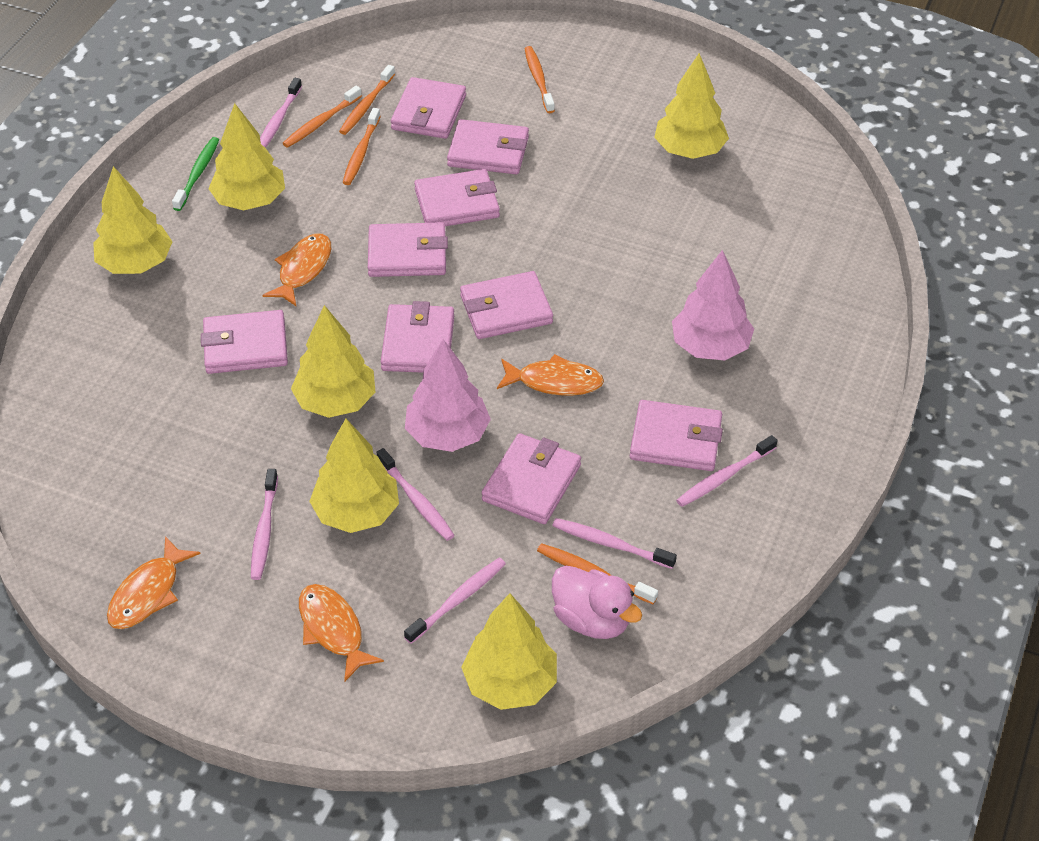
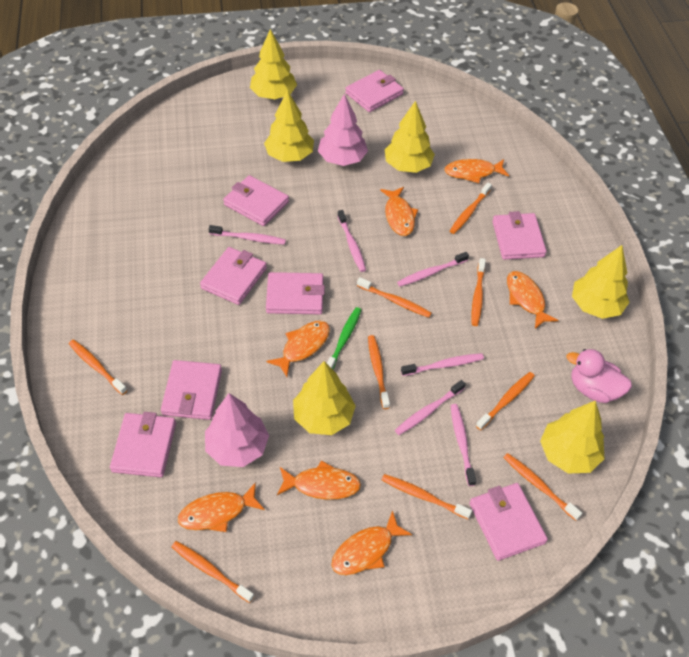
orange fish: 4 -> 7
orange toothbrush: 5 -> 9
pink wallet: 9 -> 8

